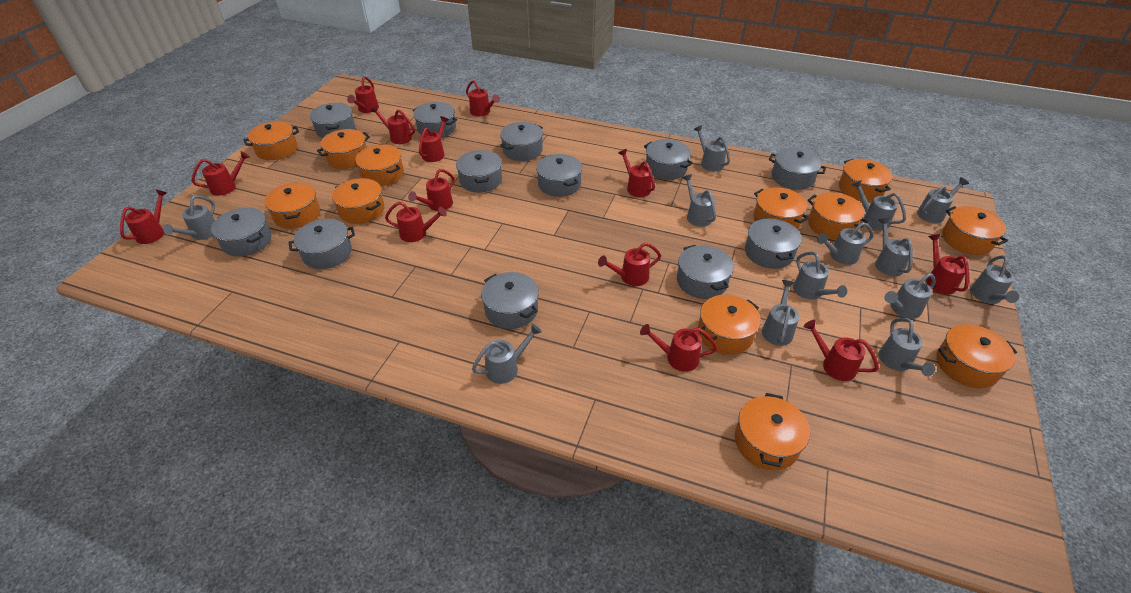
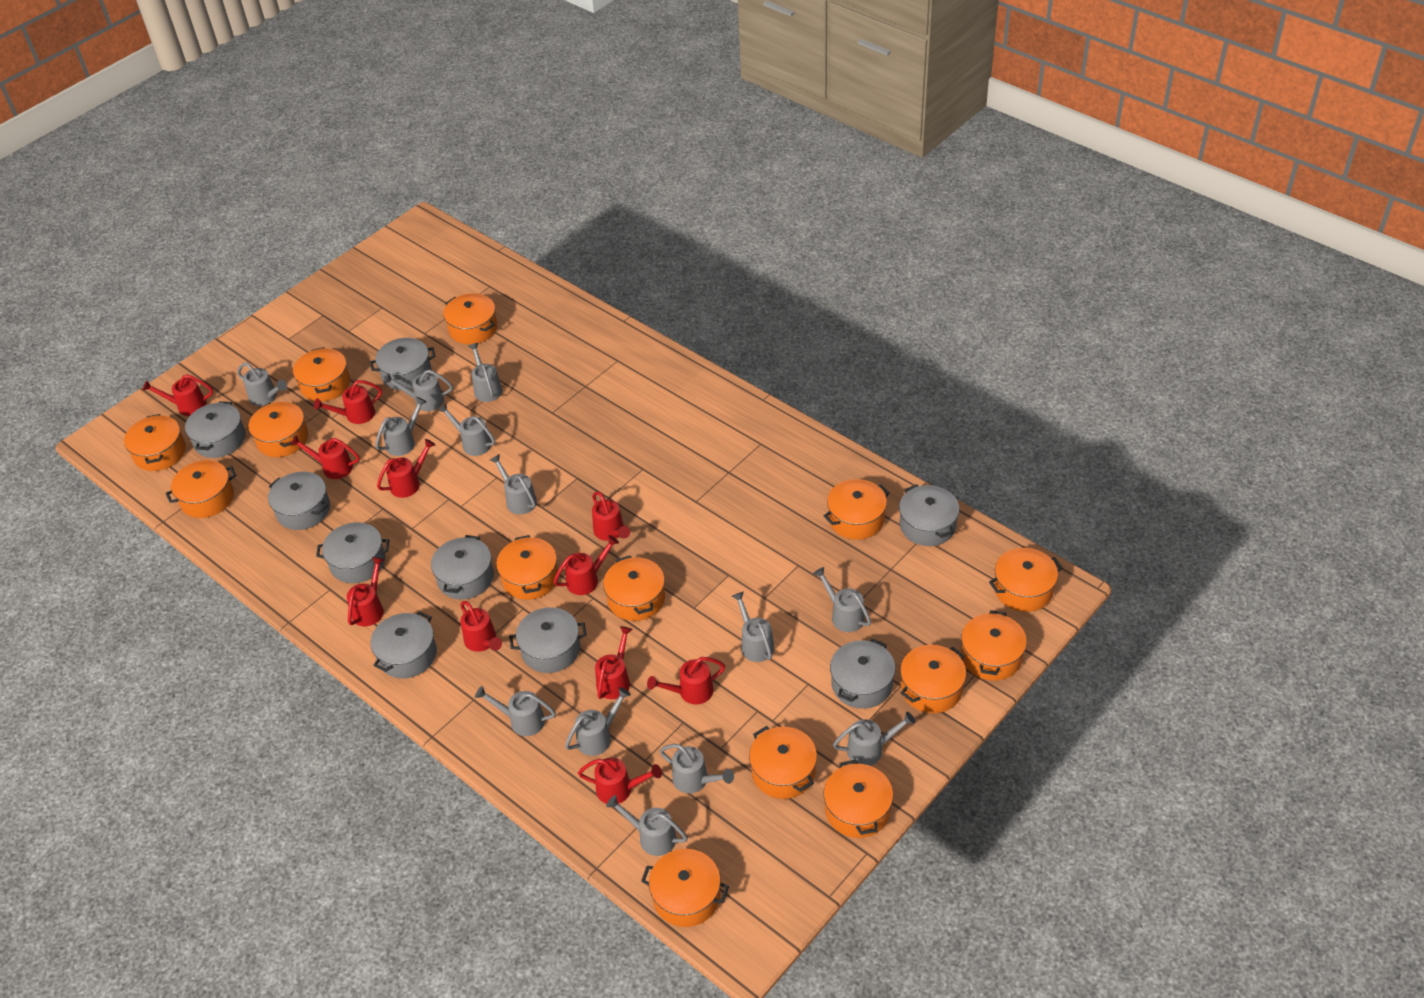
grey pot: 12 -> 9
orange pot: 12 -> 14
red watering can: 13 -> 11

